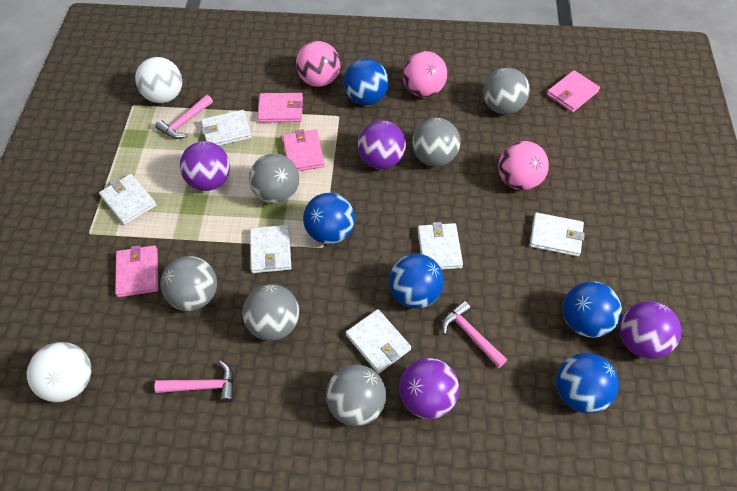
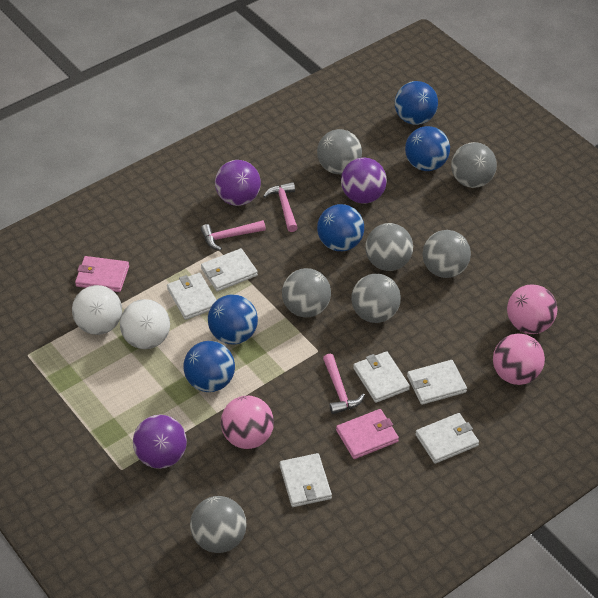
grey ball: 6 -> 7
pink wallet: 4 -> 2
purple ball: 4 -> 3

